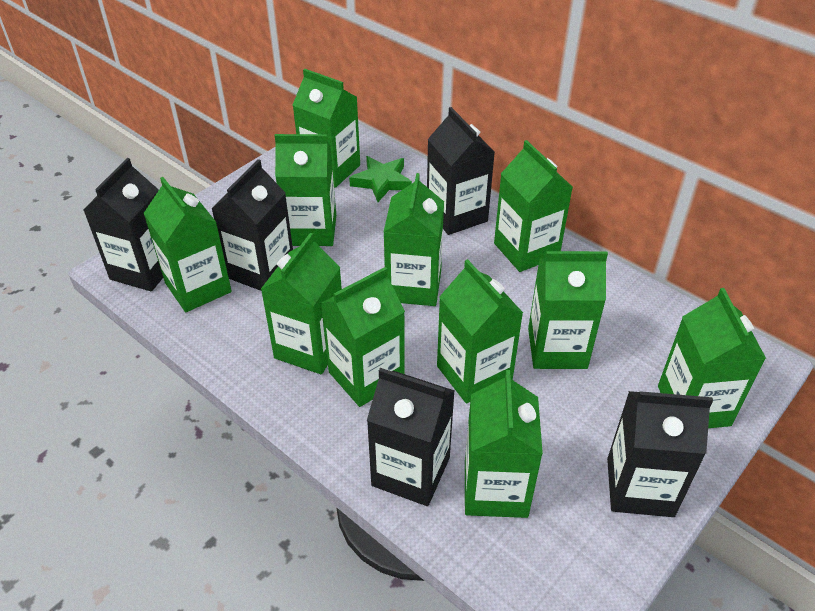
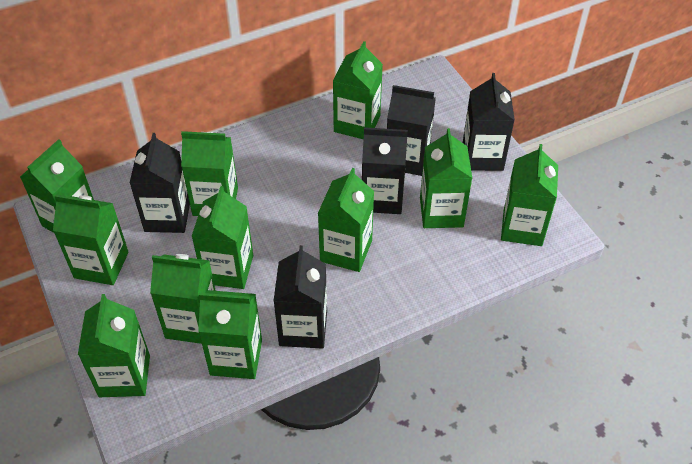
green star: 1 -> 0

